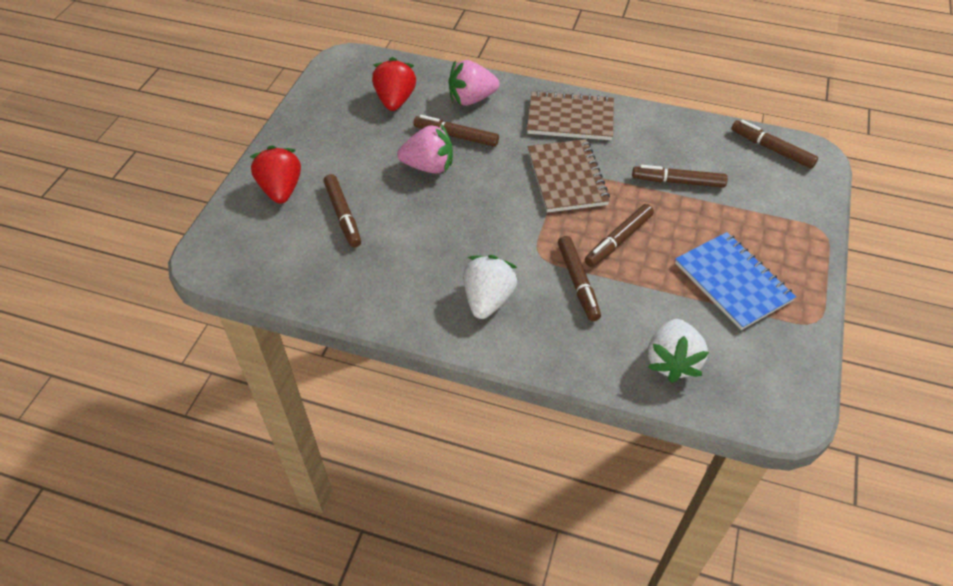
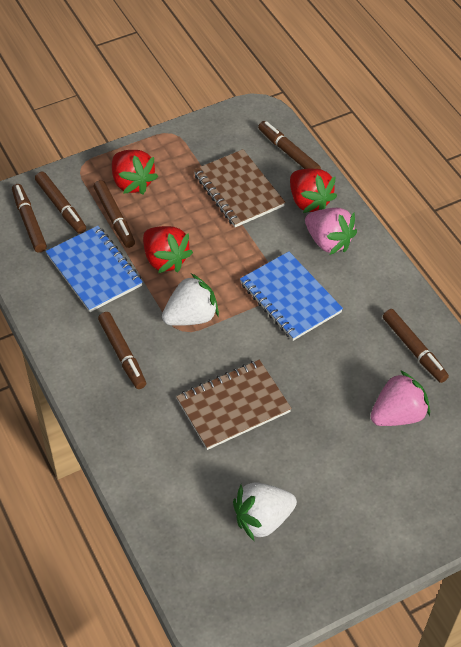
blue notebook: 1 -> 2
red strawberry: 2 -> 3

